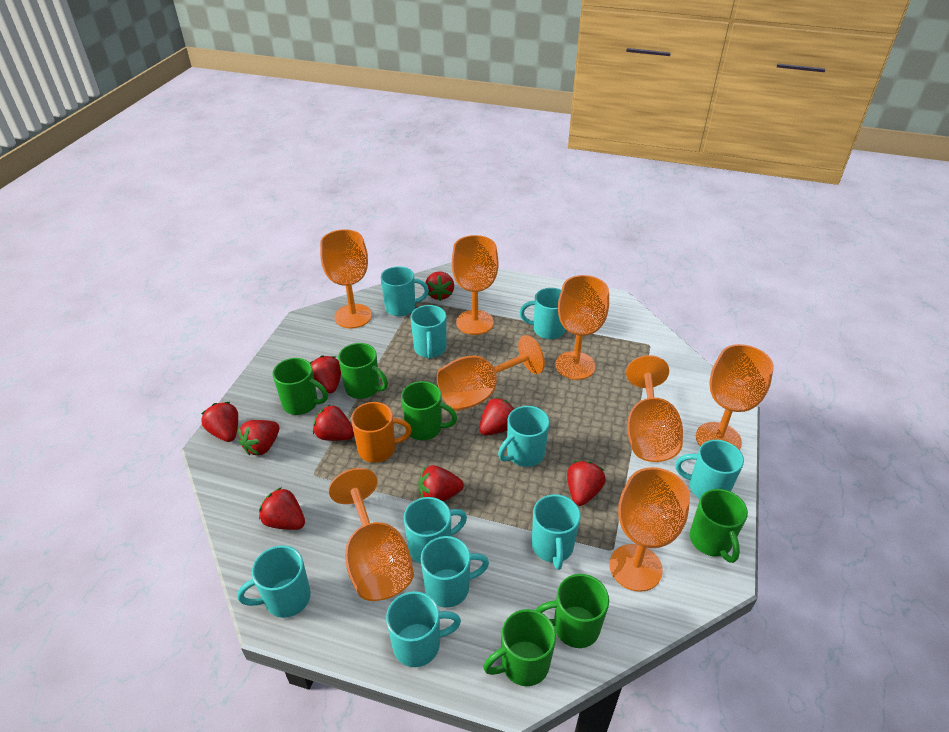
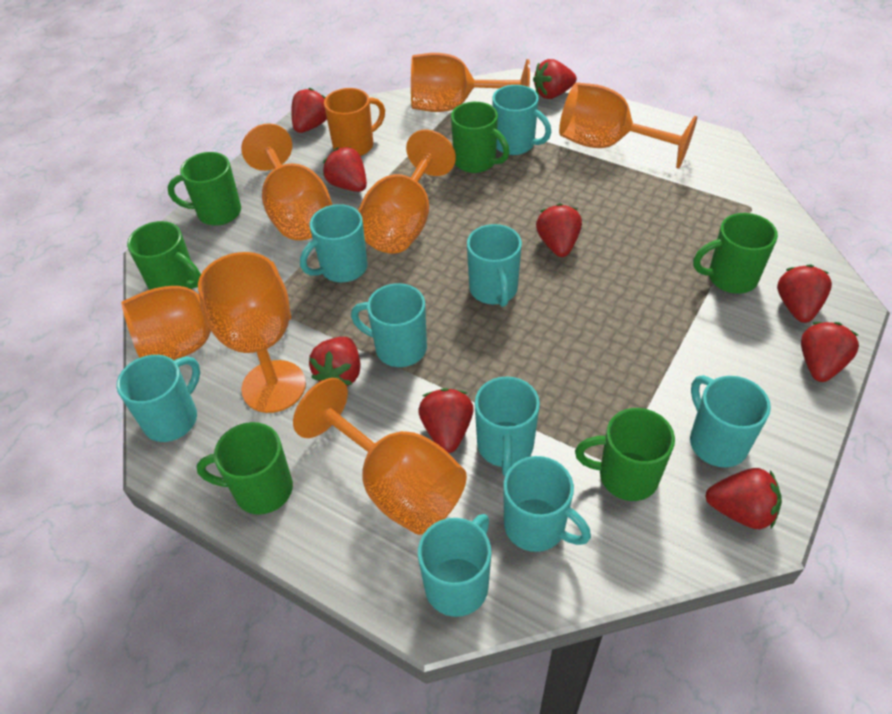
orange goblet: 8 -> 7
turquoise mug: 10 -> 9

